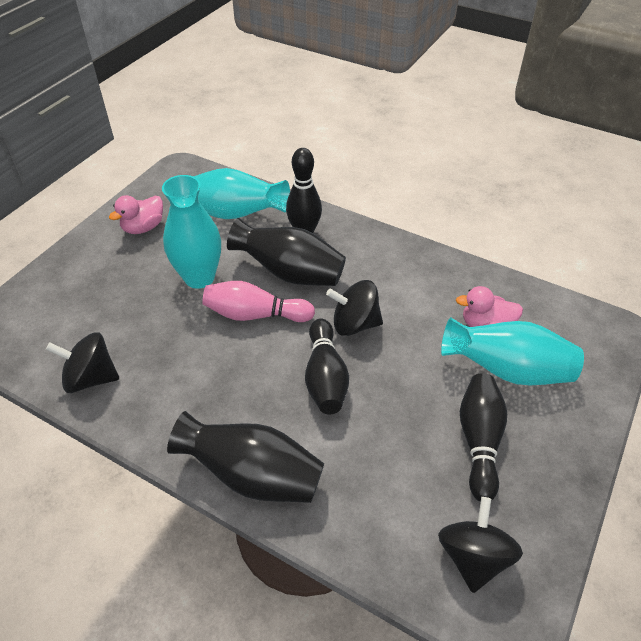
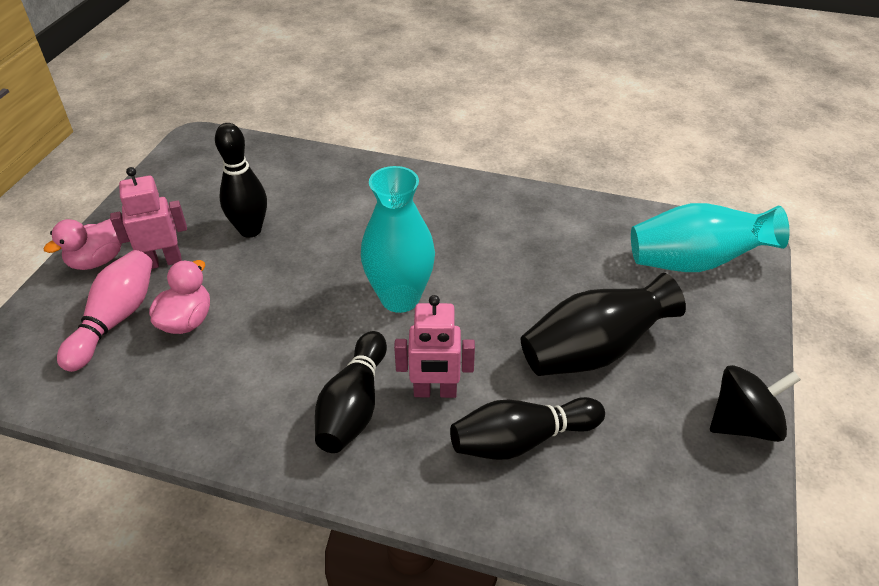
black spinning top: 3 -> 1
black vase: 2 -> 1
pink robot: 0 -> 2
turquoise vase: 3 -> 2

